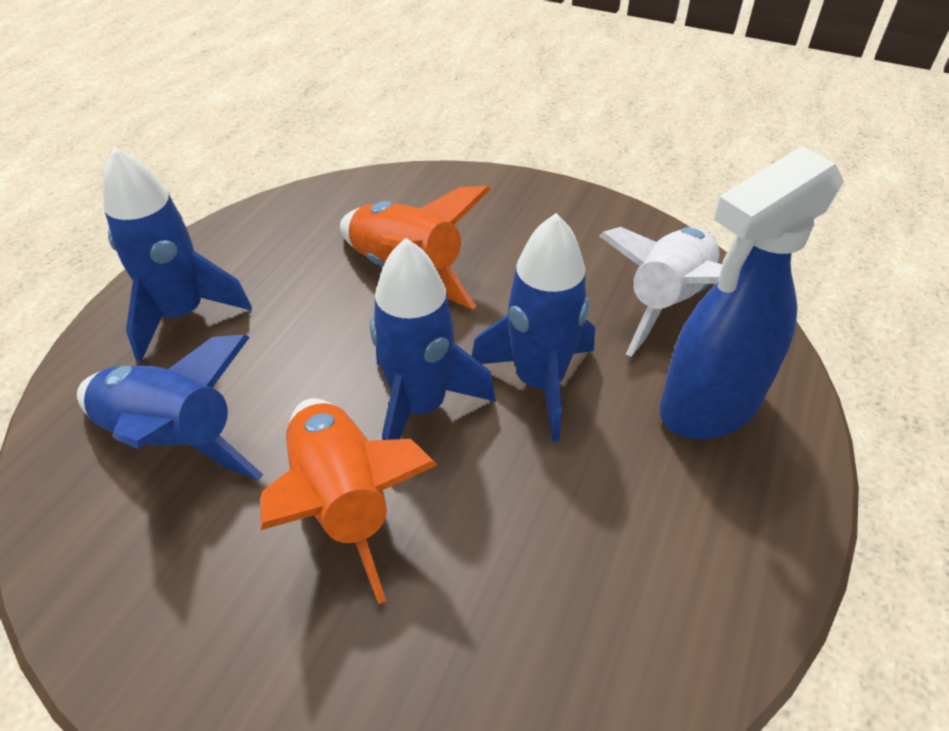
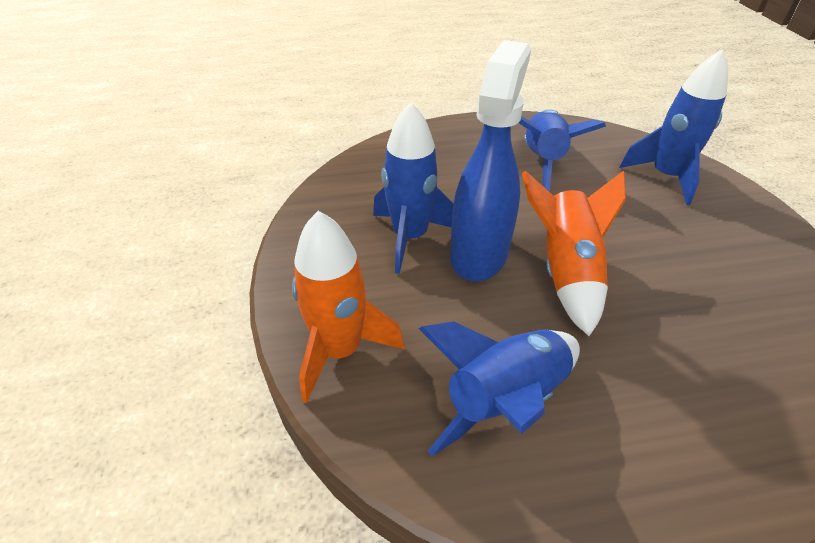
white rocket: 1 -> 0

